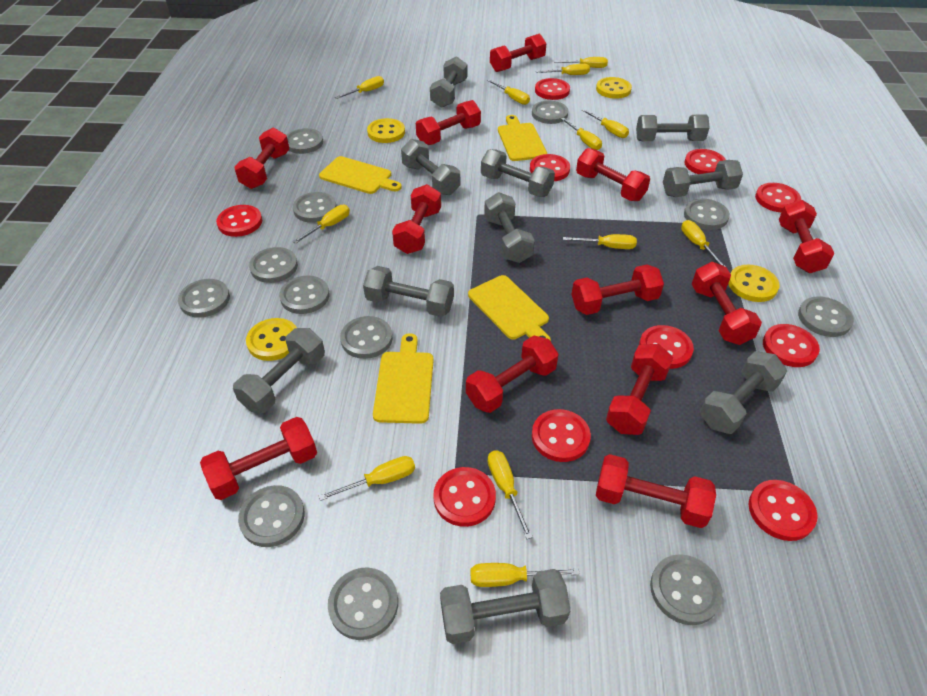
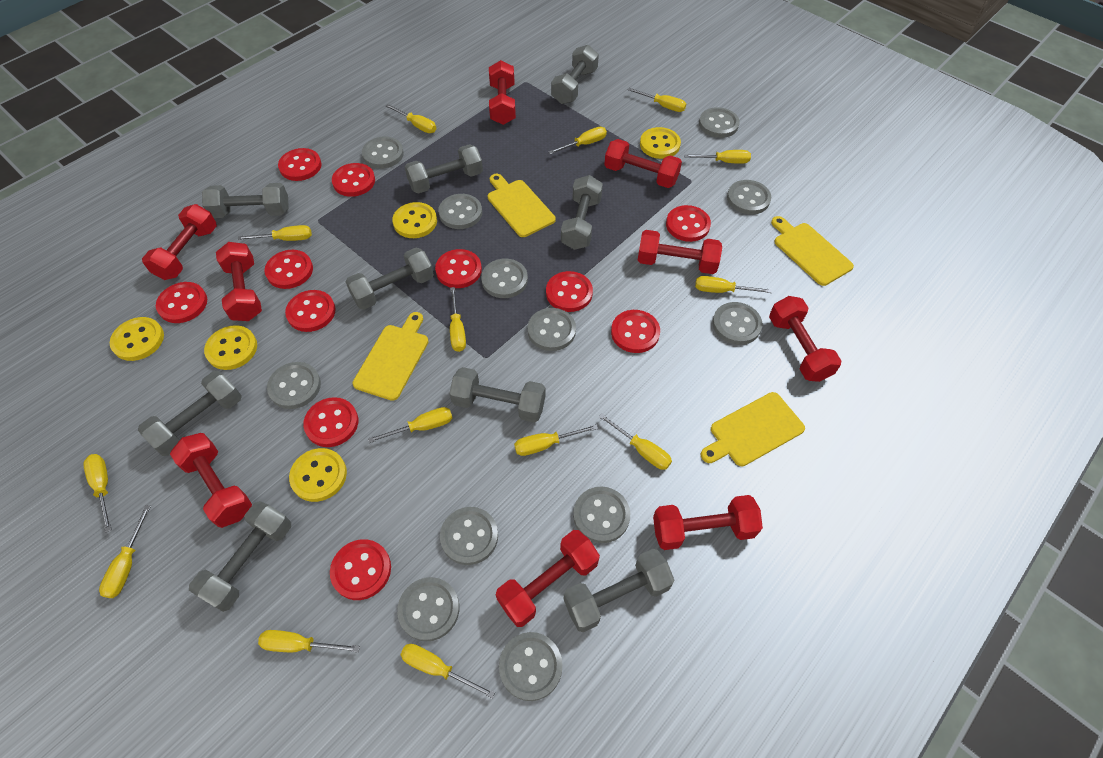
grey dumbbell: 10 -> 9
red button: 10 -> 11
red dumbbell: 12 -> 9
yellow button: 4 -> 5
yellow screwdriver: 12 -> 14

